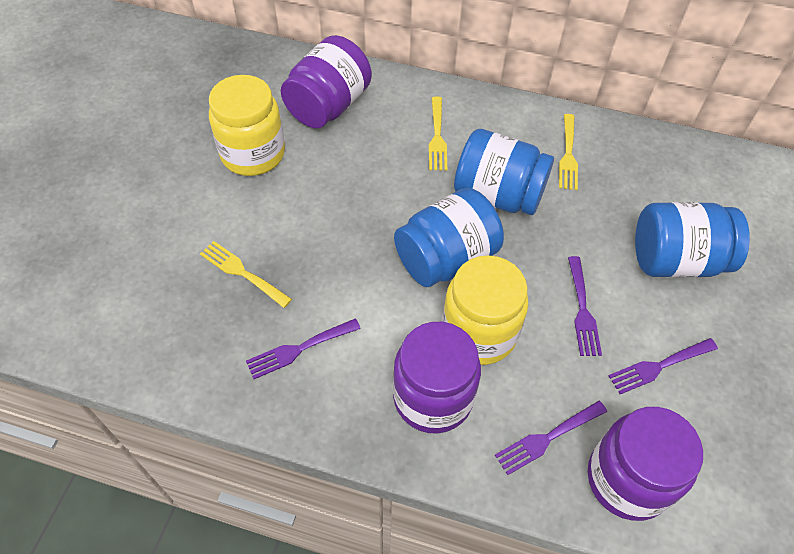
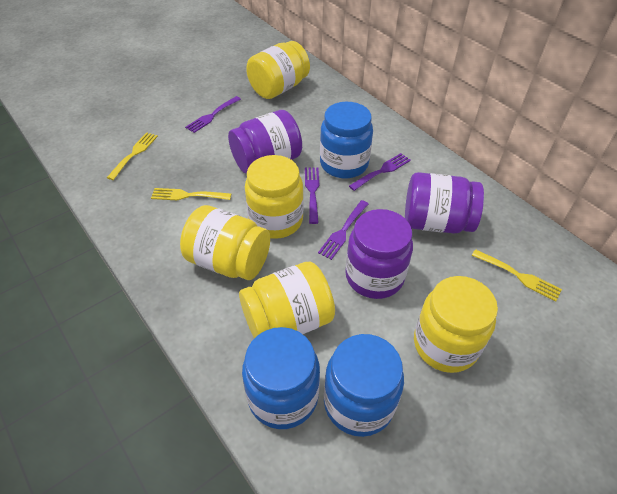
yellow jar: 2 -> 5

